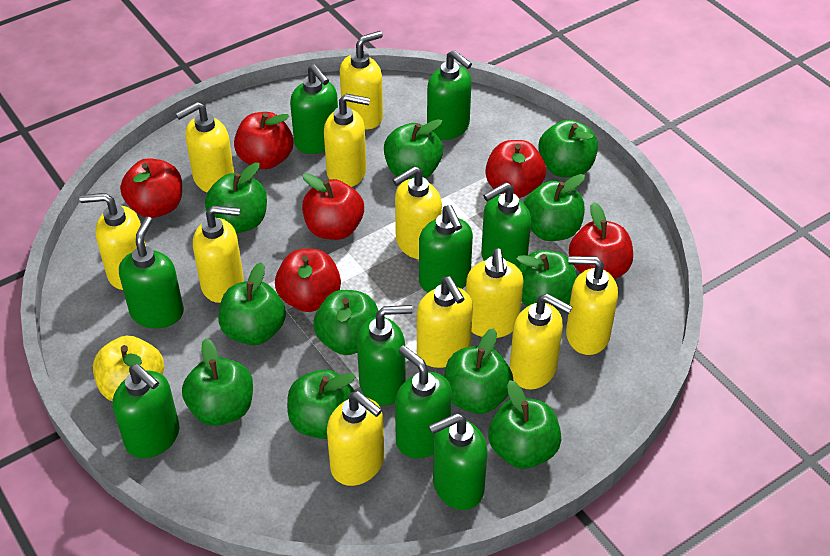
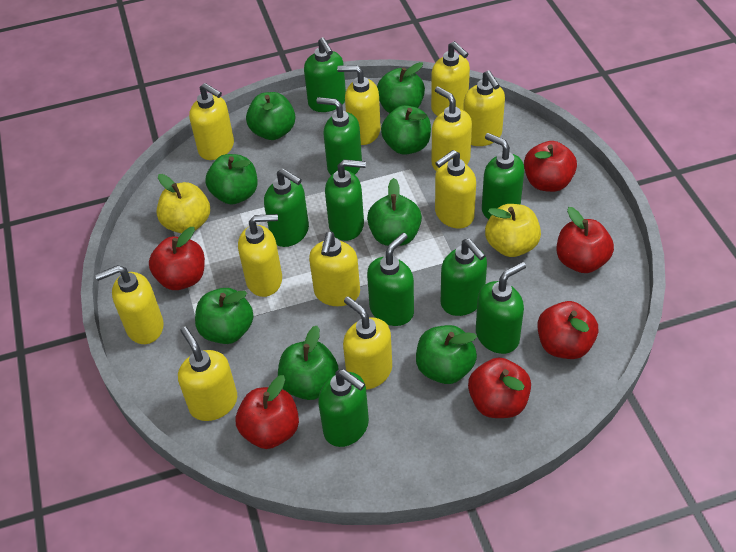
green apple: 11 -> 8
yellow apple: 1 -> 2

